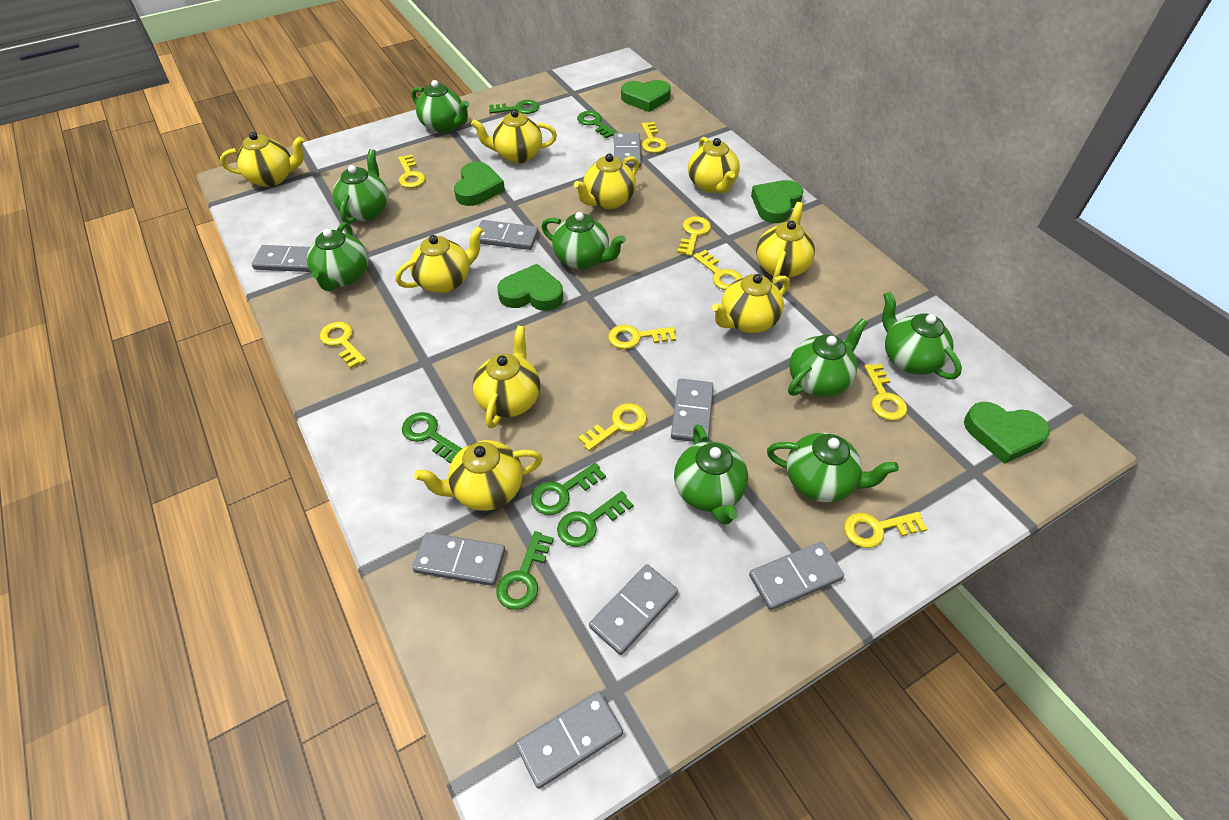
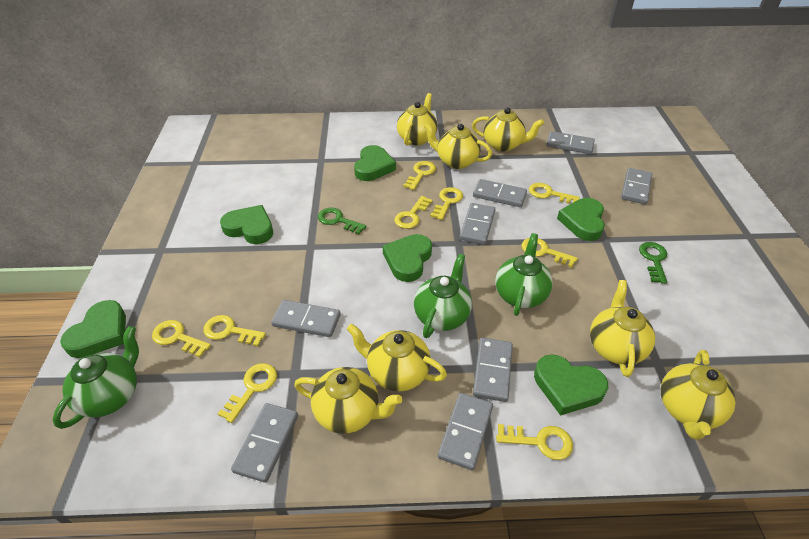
green heart: 5 -> 6
green key: 6 -> 2
green teapot: 8 -> 3
yellow teapot: 9 -> 7

